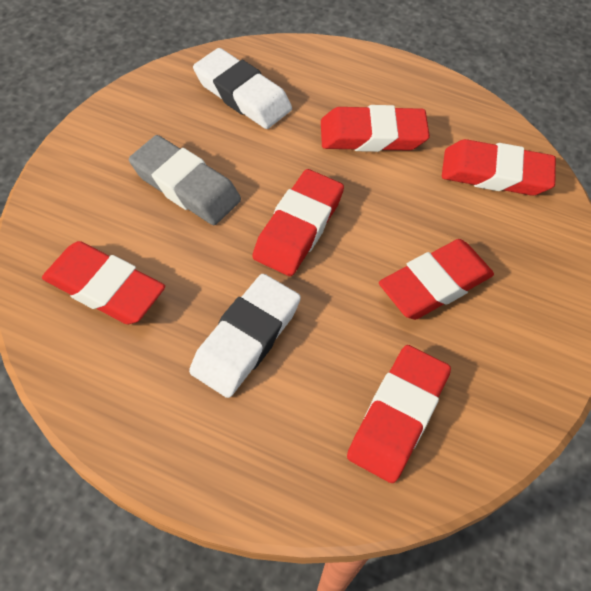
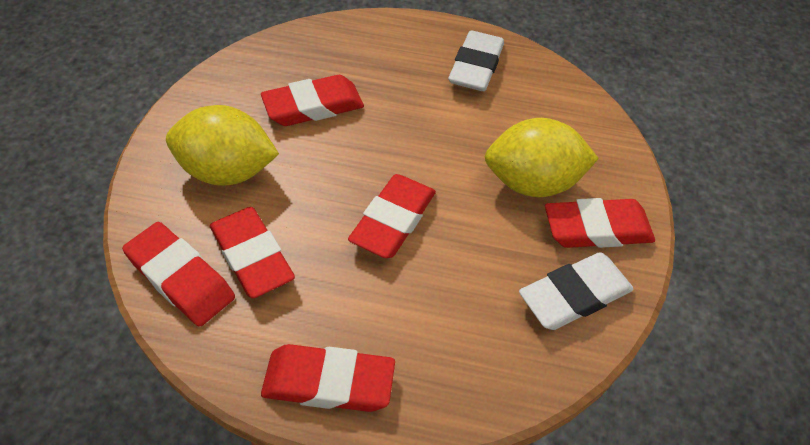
grey eraser: 1 -> 0
yellow lemon: 0 -> 2

